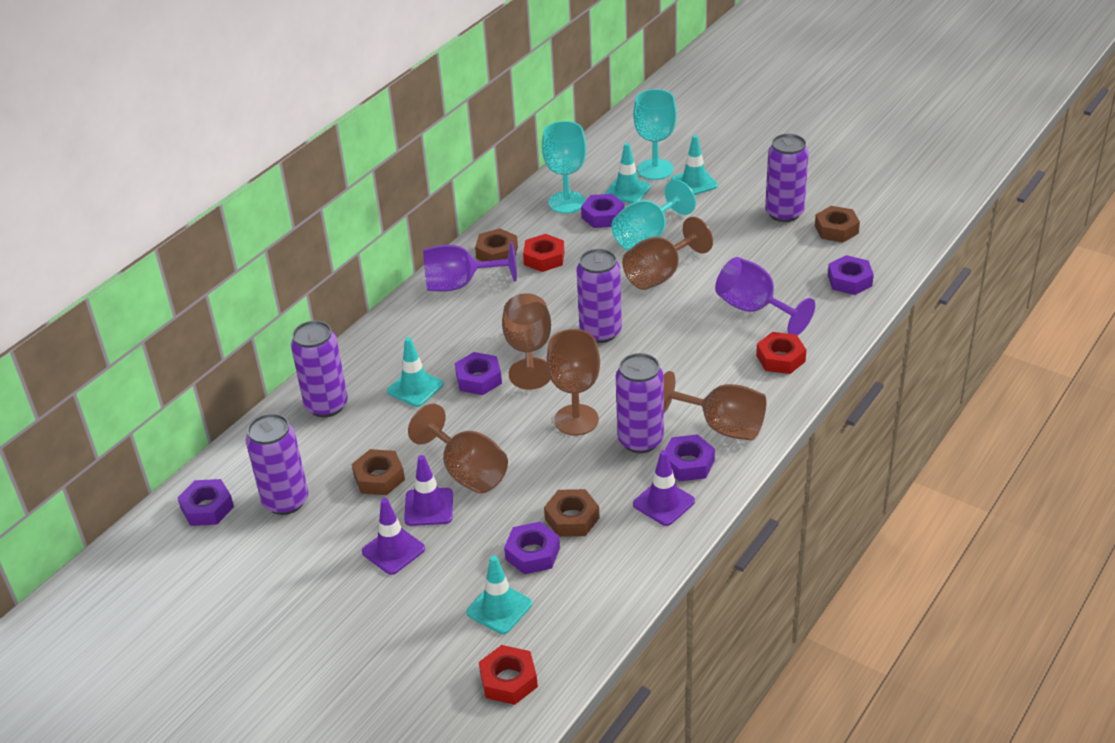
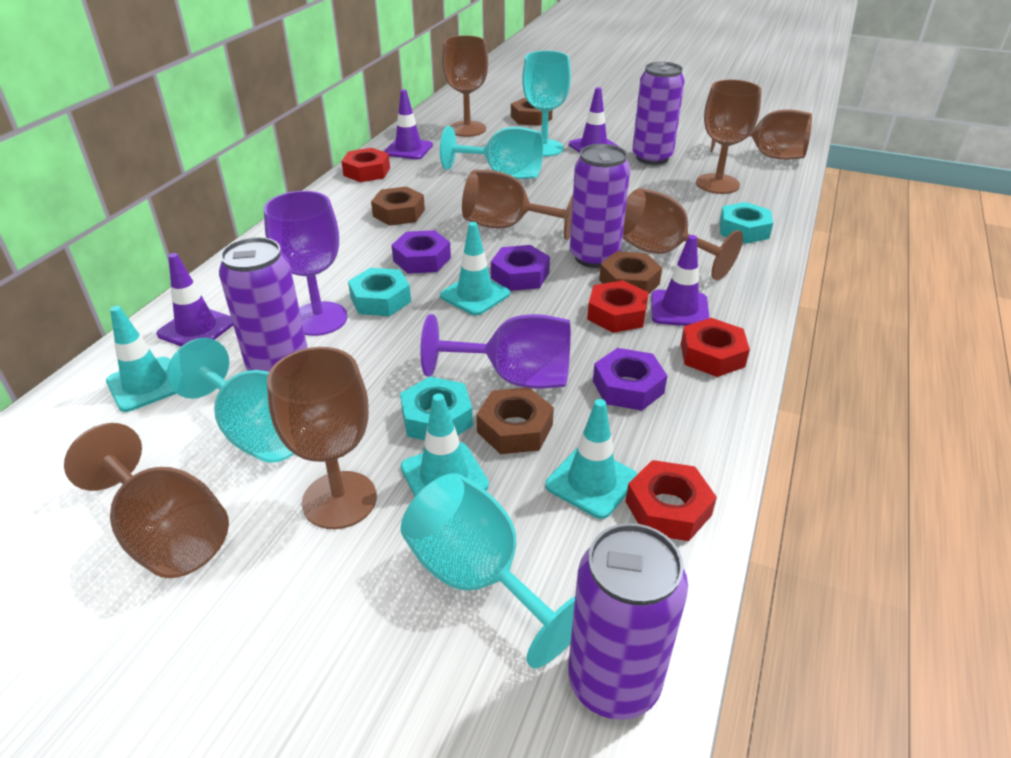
brown goblet: 5 -> 7
purple can: 5 -> 4
purple nut: 6 -> 3
purple traffic cone: 3 -> 4
red nut: 3 -> 4
turquoise goblet: 3 -> 4
turquoise nut: 0 -> 3

